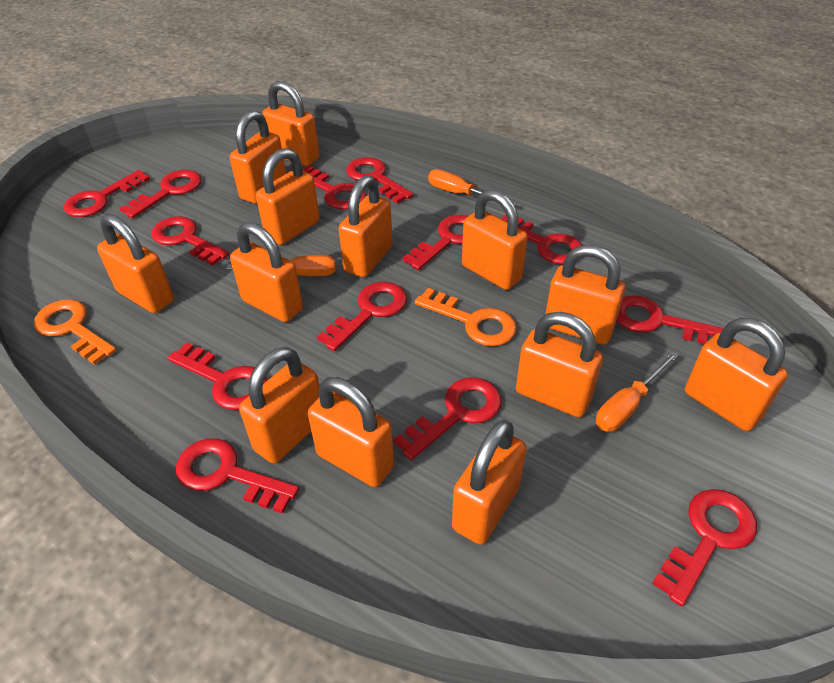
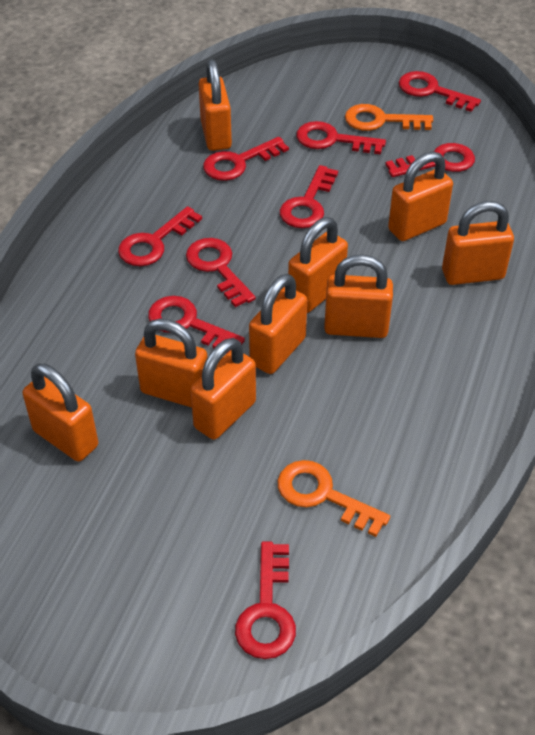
orange padlock: 13 -> 9
orange screwdriver: 3 -> 0
red key: 13 -> 9

